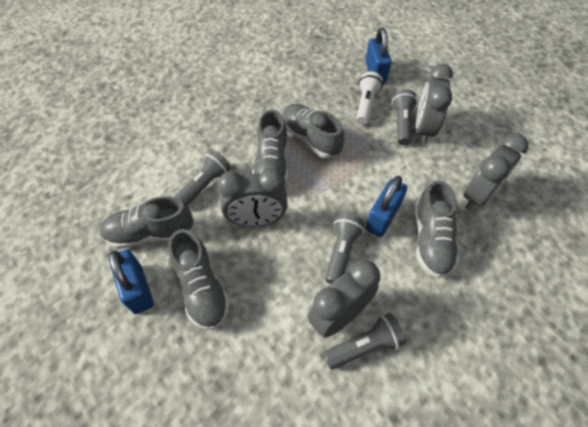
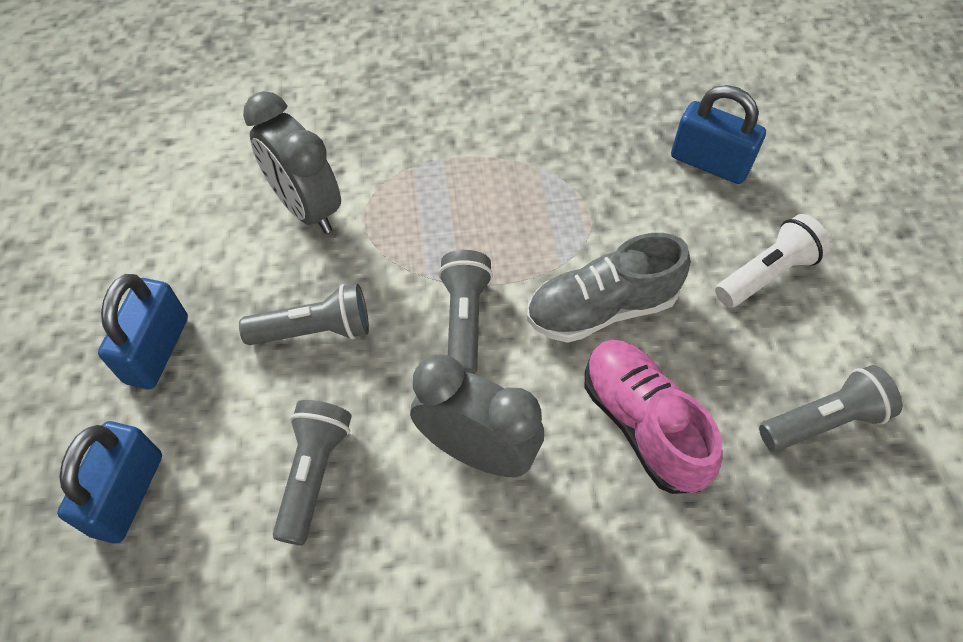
grey clock: 4 -> 2
grey shoe: 5 -> 1
pink shoe: 0 -> 1

